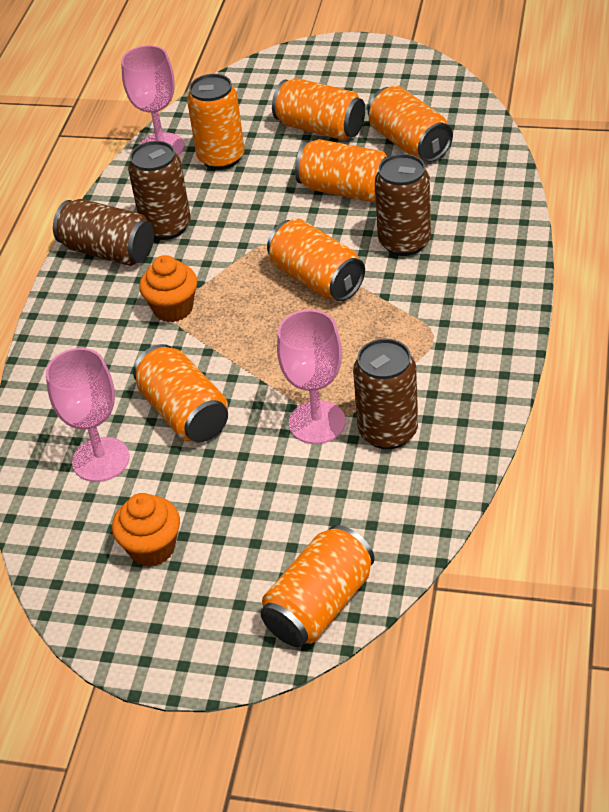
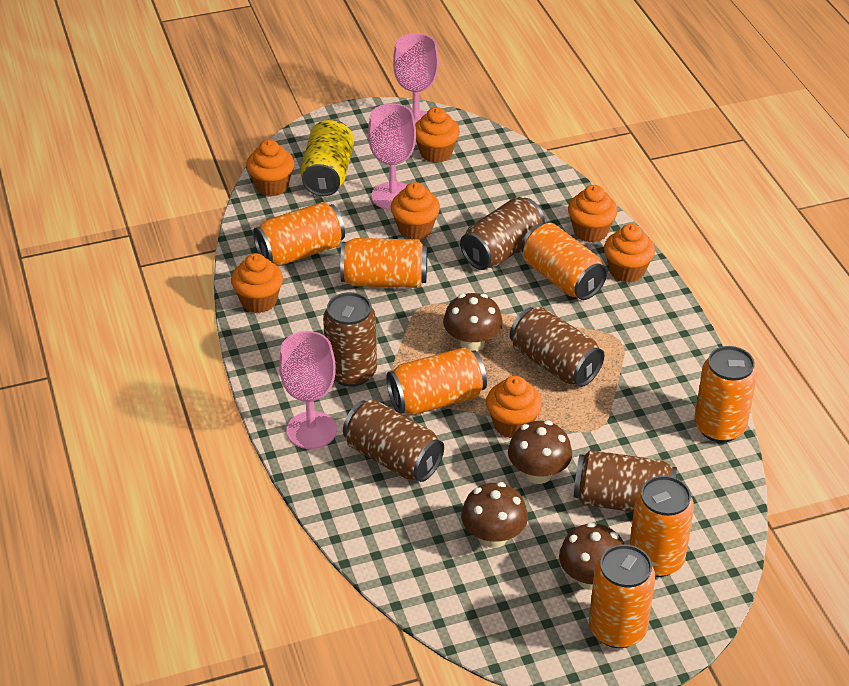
brown can: 4 -> 5
brown mushroom: 0 -> 4
orange cupcake: 2 -> 7
yellow can: 0 -> 1

